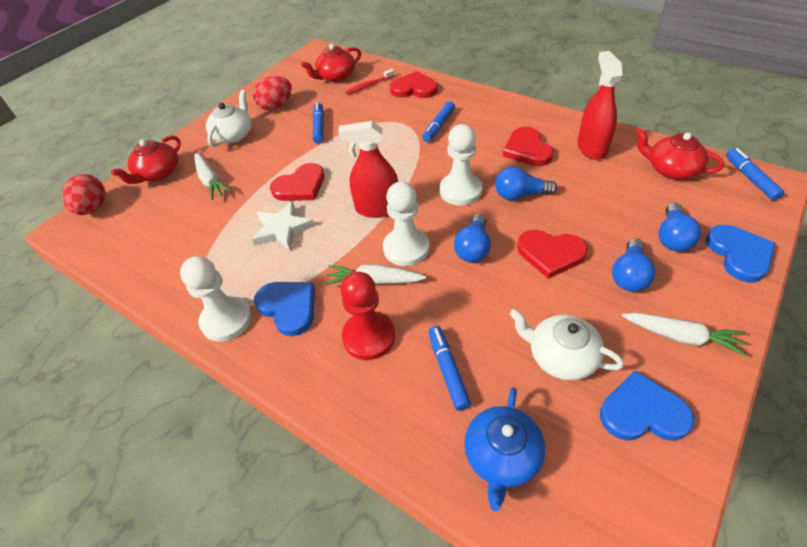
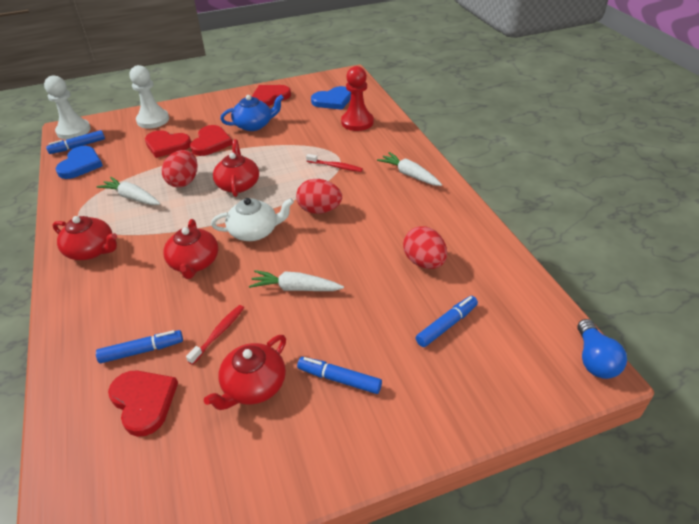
blue heart: 3 -> 2
blue light bulb: 4 -> 1
red egg: 2 -> 3
red spray bottle: 2 -> 0
red teapot: 3 -> 4
red toothbrush: 1 -> 2
white pawn: 3 -> 2
white star: 1 -> 0
white teapot: 2 -> 1

